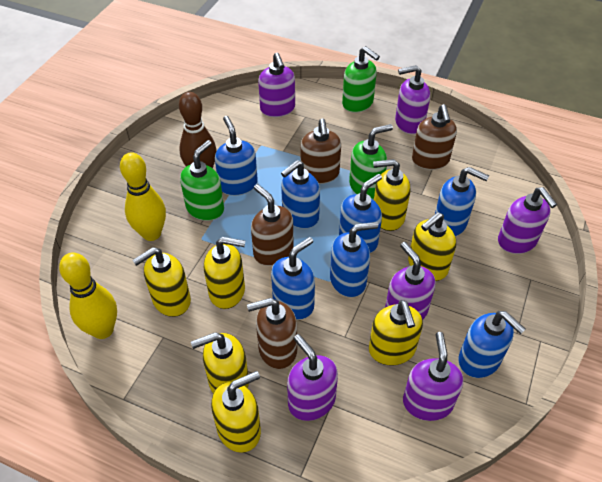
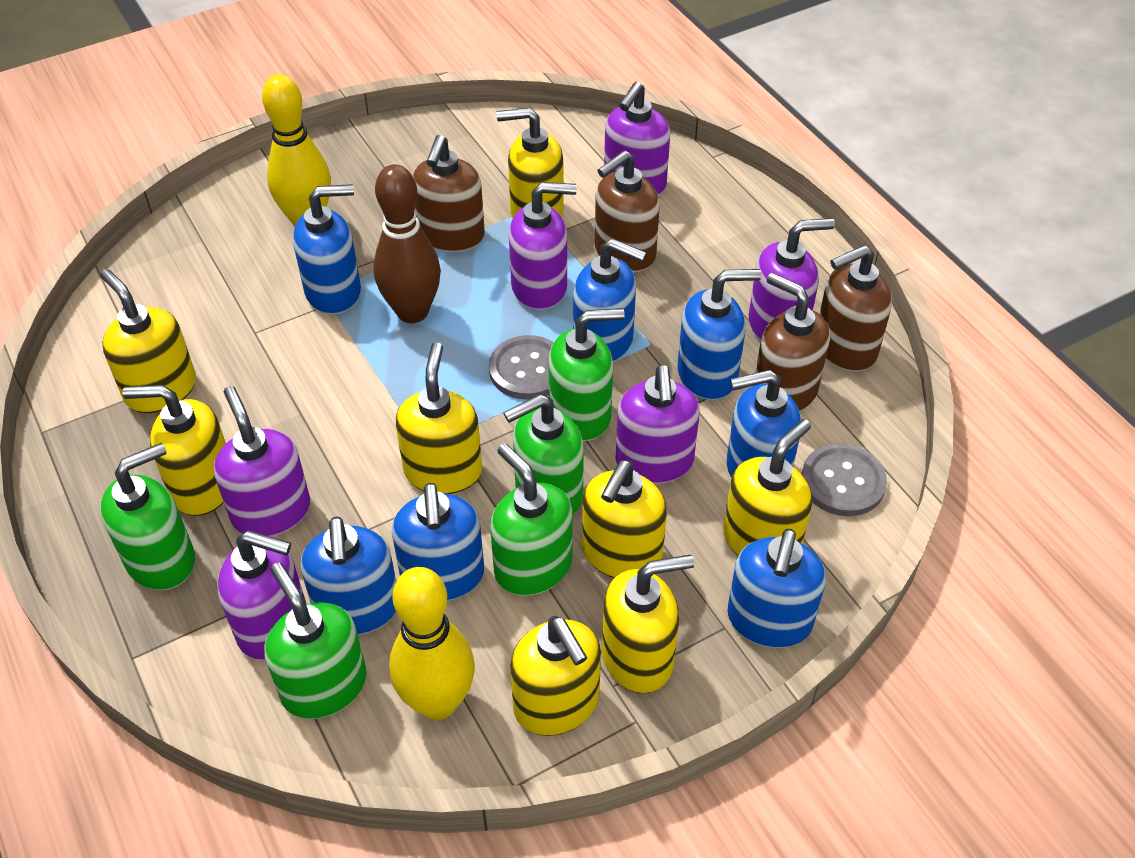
green soap dispenser: 3 -> 5
grey button: 0 -> 2
yellow soap dispenser: 7 -> 8

